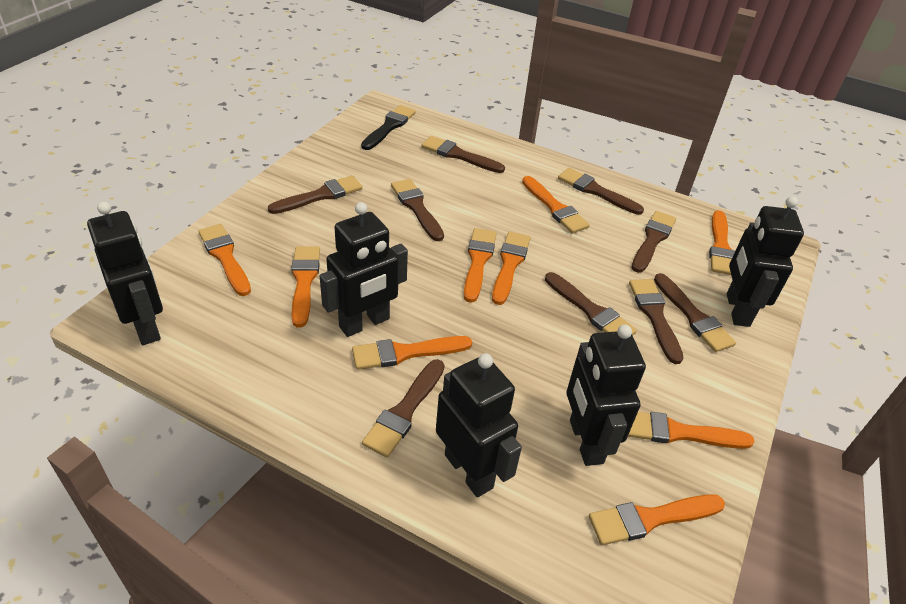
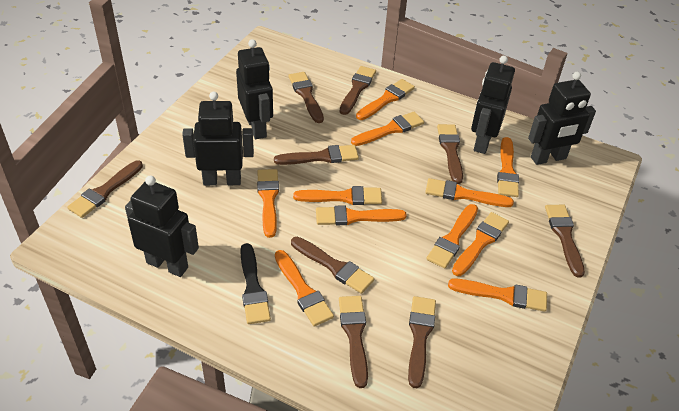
orange brush: 9 -> 11

